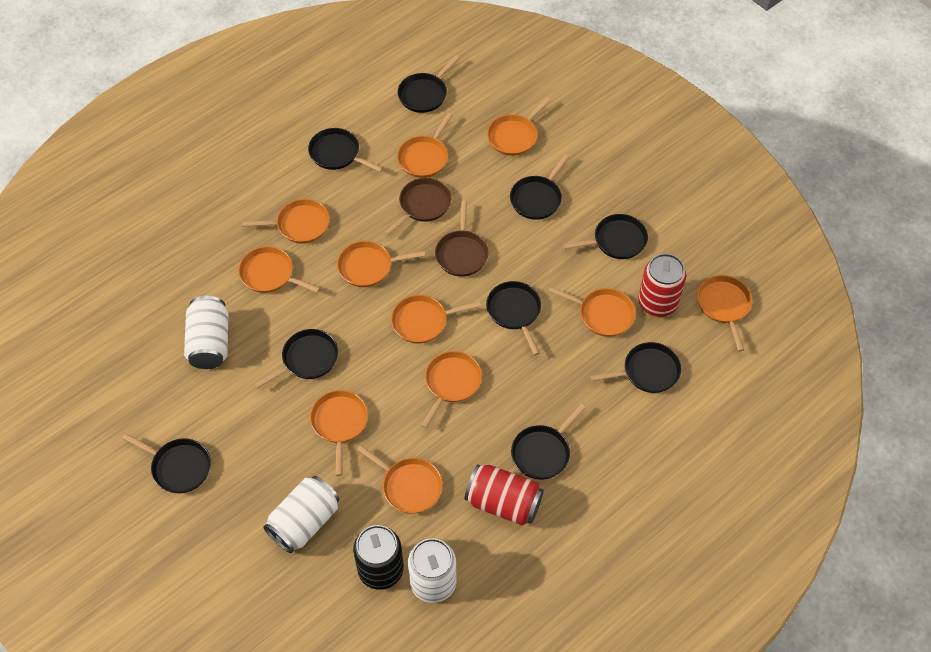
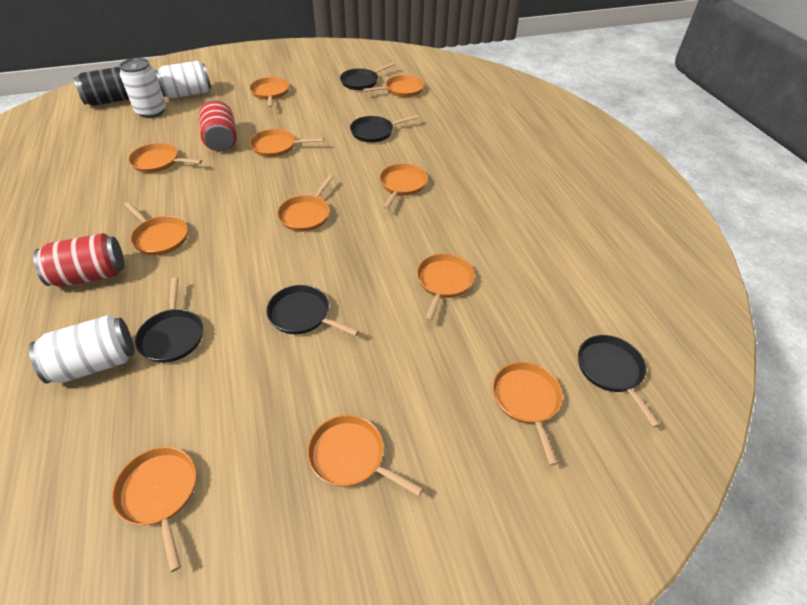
black pan: 9 -> 5
brown pan: 2 -> 0

